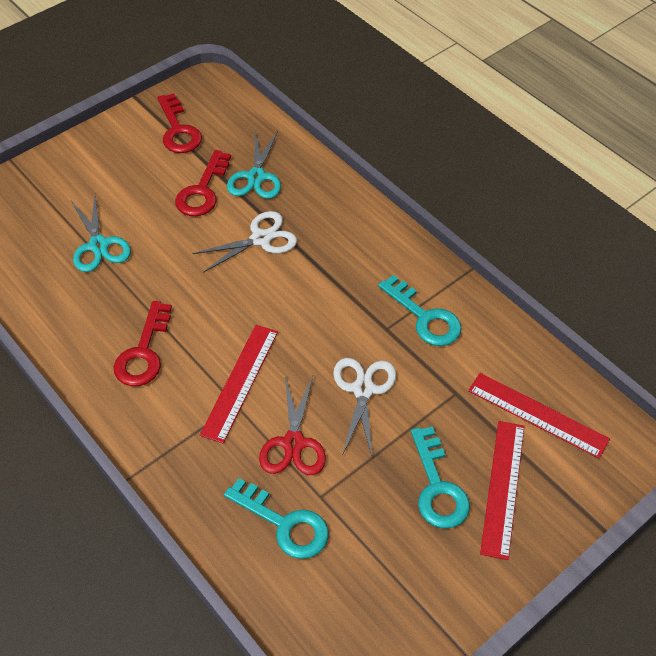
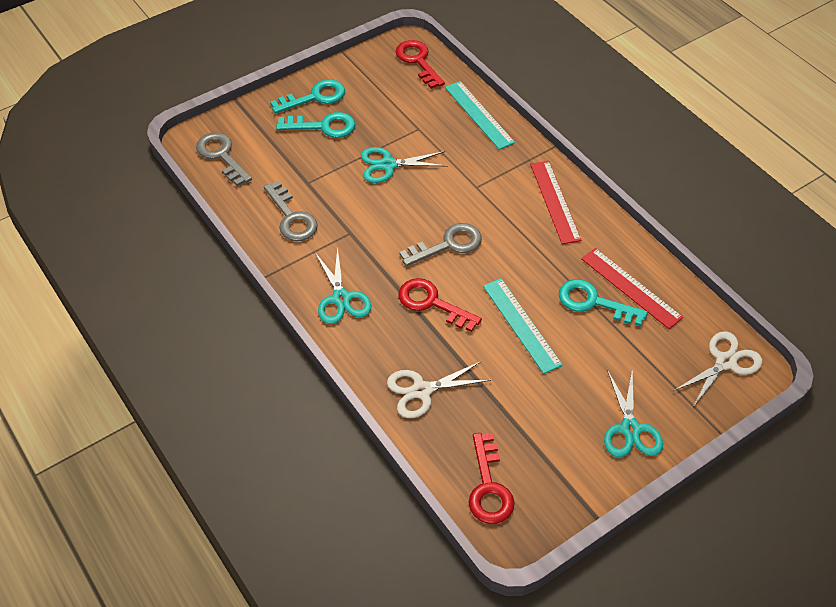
grey key: 0 -> 3
red ruler: 3 -> 2
red scissors: 1 -> 0
turquoise ruler: 0 -> 2
turquoise scissors: 2 -> 3

